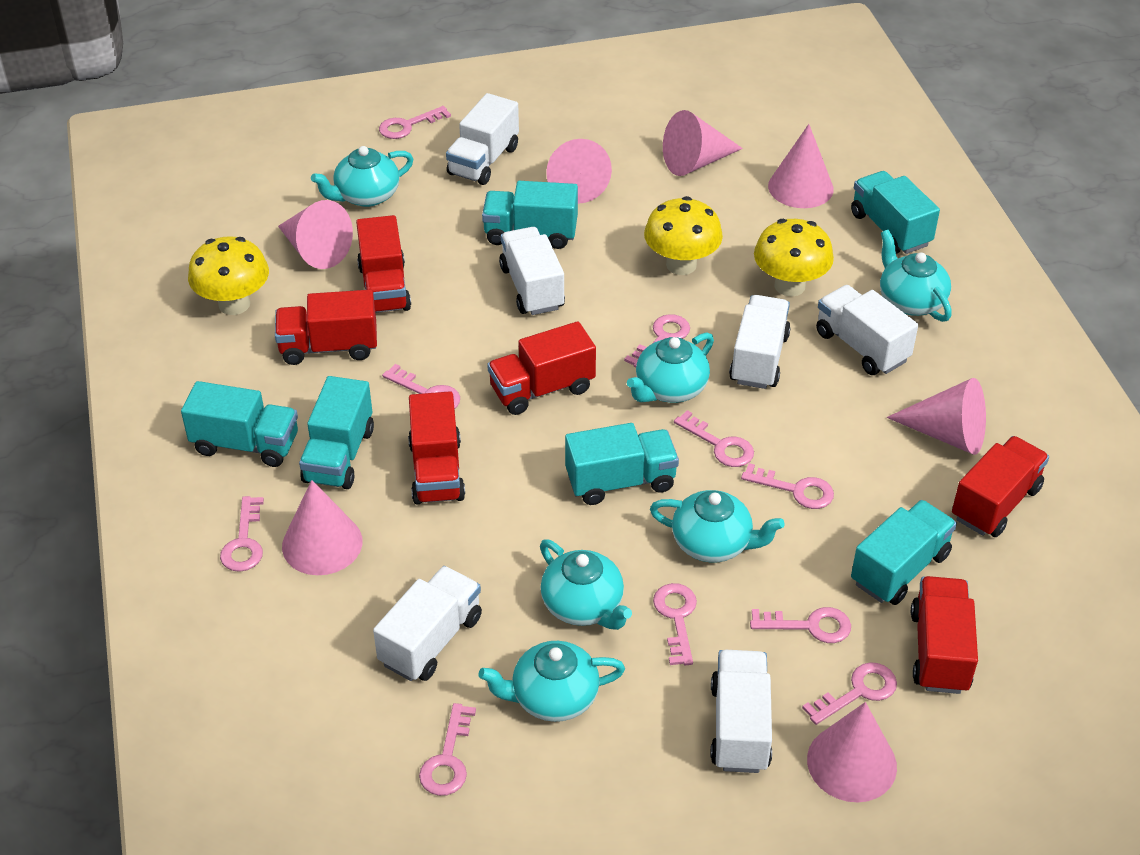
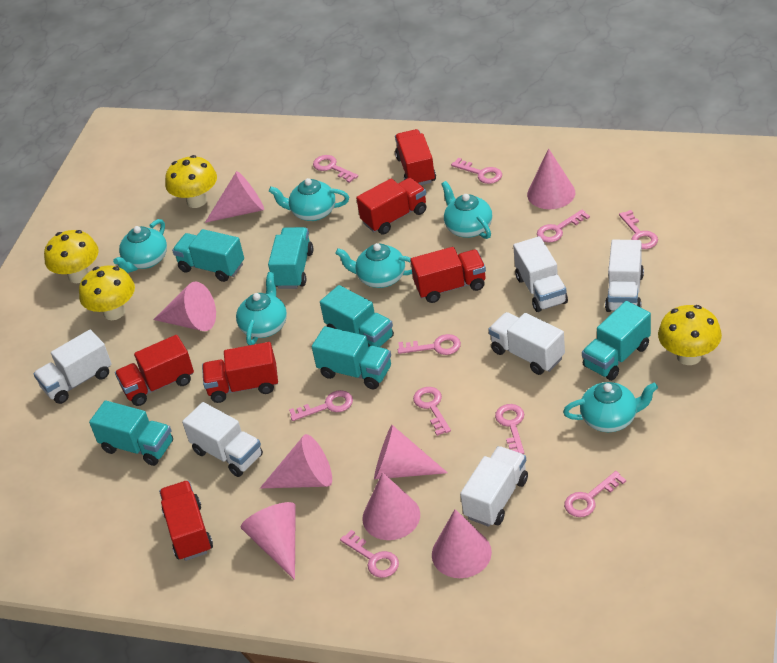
pink cone: 7 -> 8
yellow mushroom: 3 -> 4

